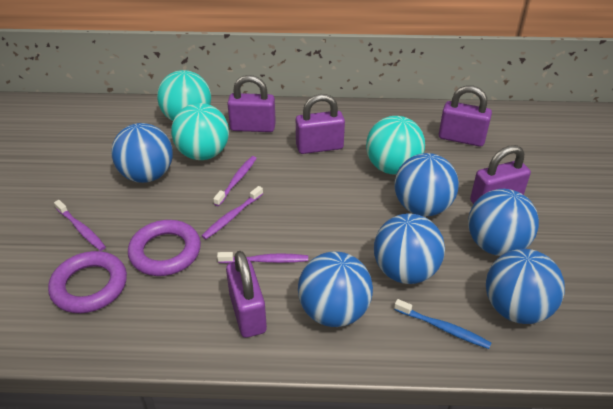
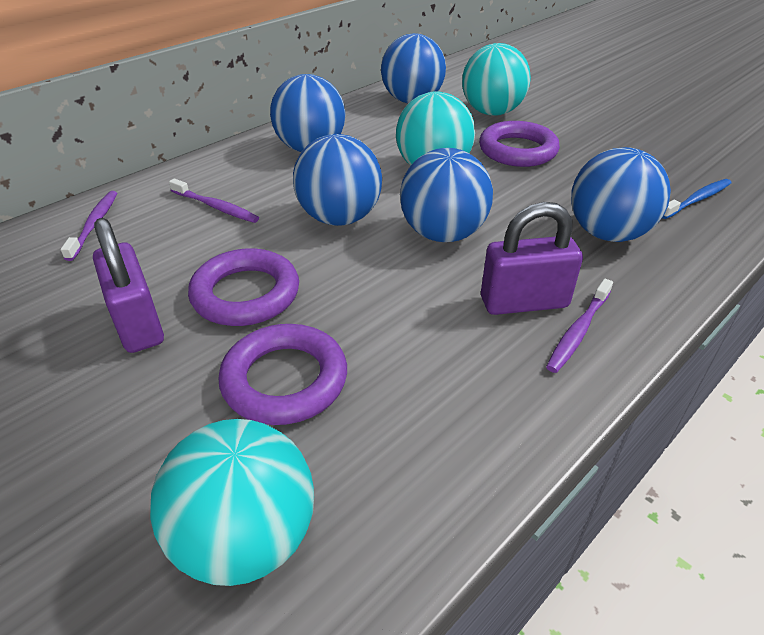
blue ball: 6 -> 5
purple padlock: 5 -> 2
purple ring: 2 -> 3
purple toothbrush: 4 -> 3

